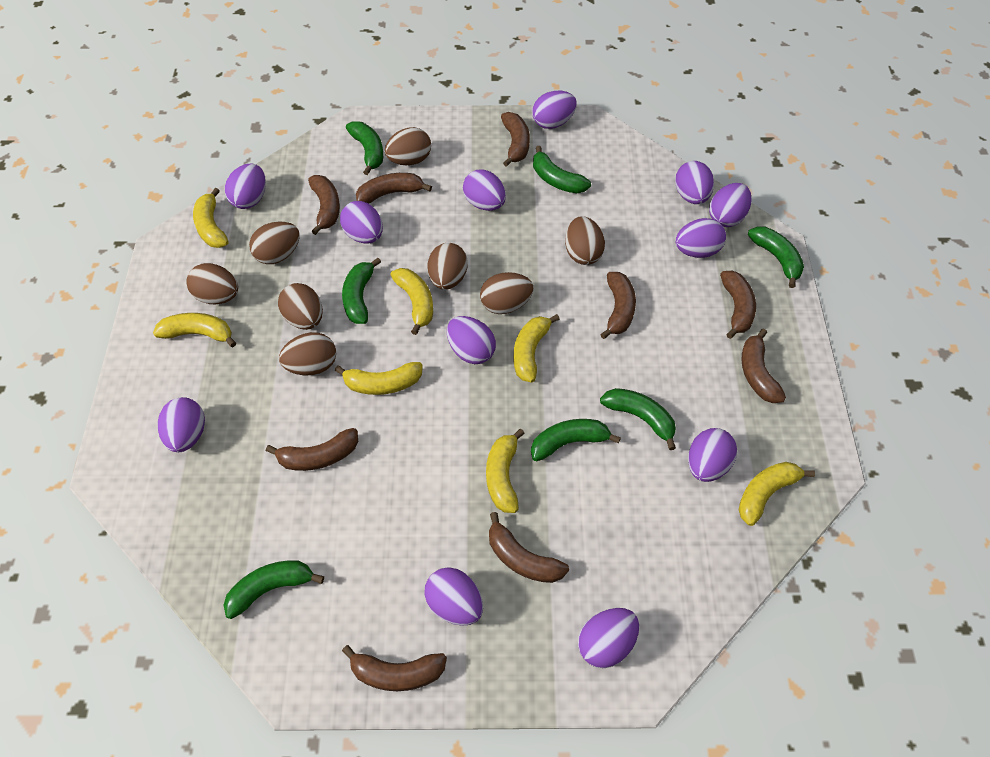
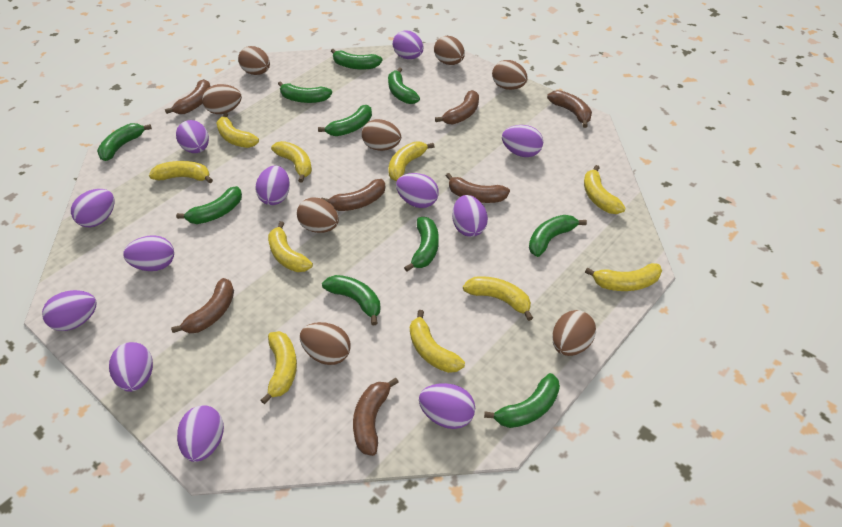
brown banana: 9 -> 7
green banana: 7 -> 10
yellow banana: 7 -> 10

